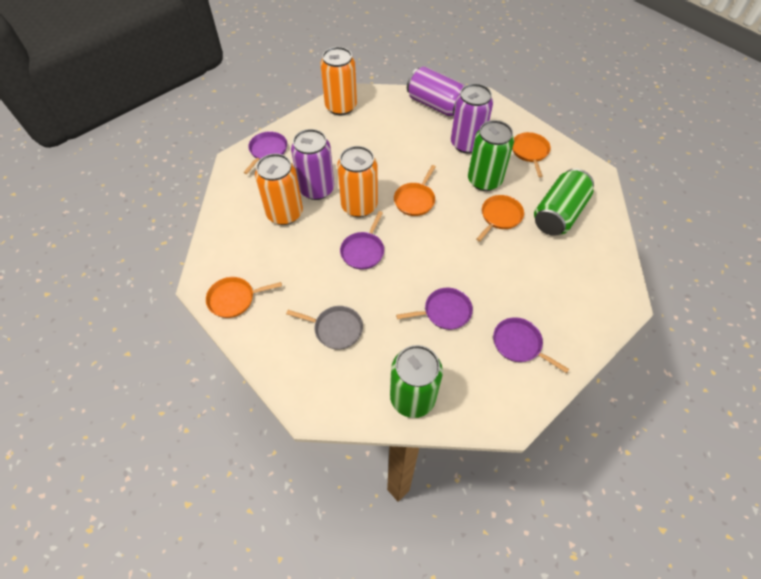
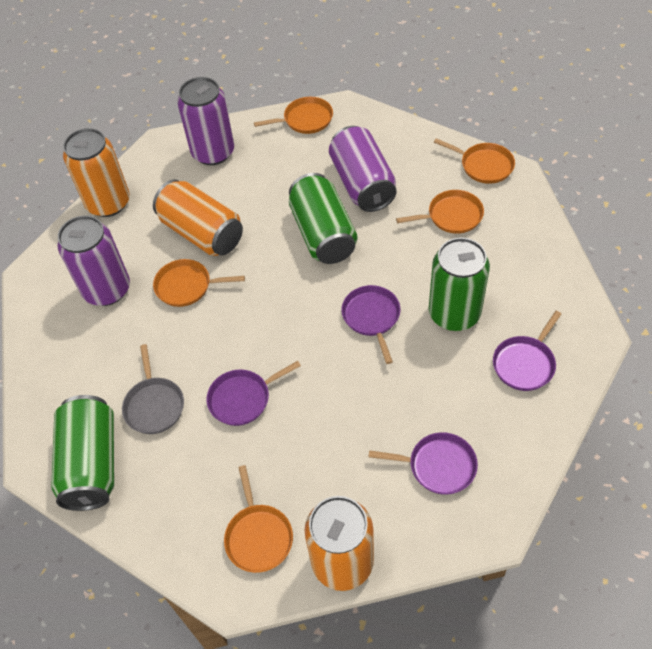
orange pan: 4 -> 5

